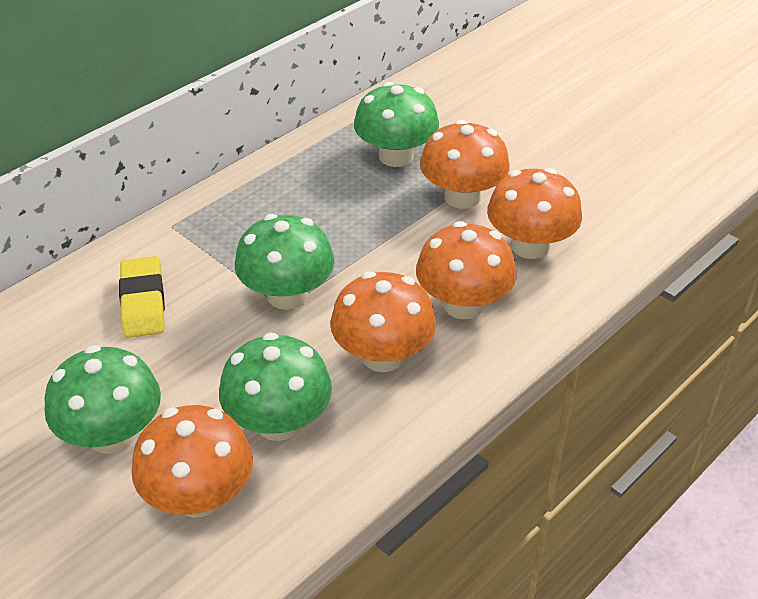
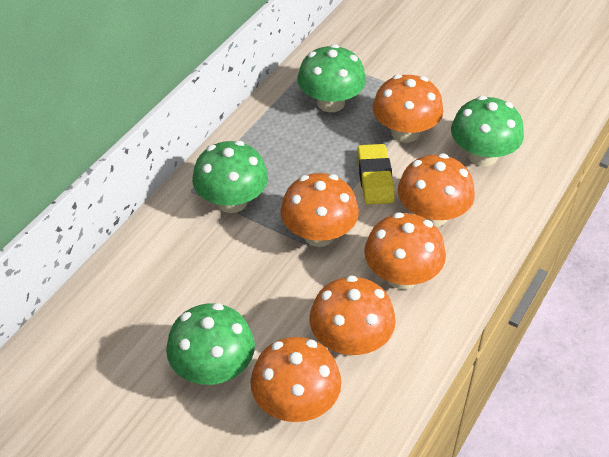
orange mushroom: 5 -> 6

